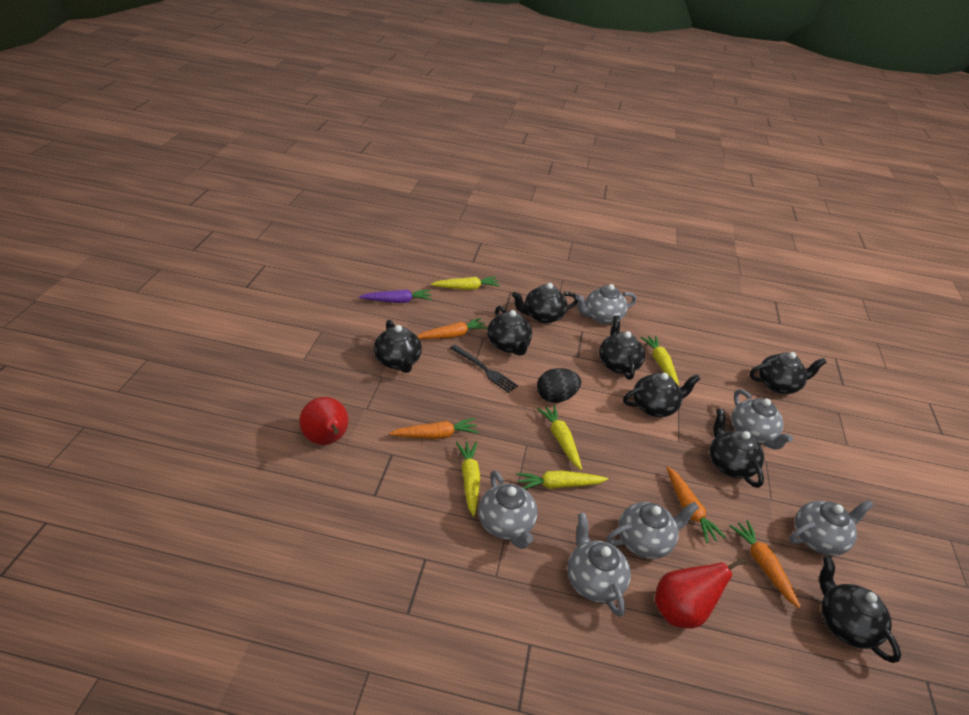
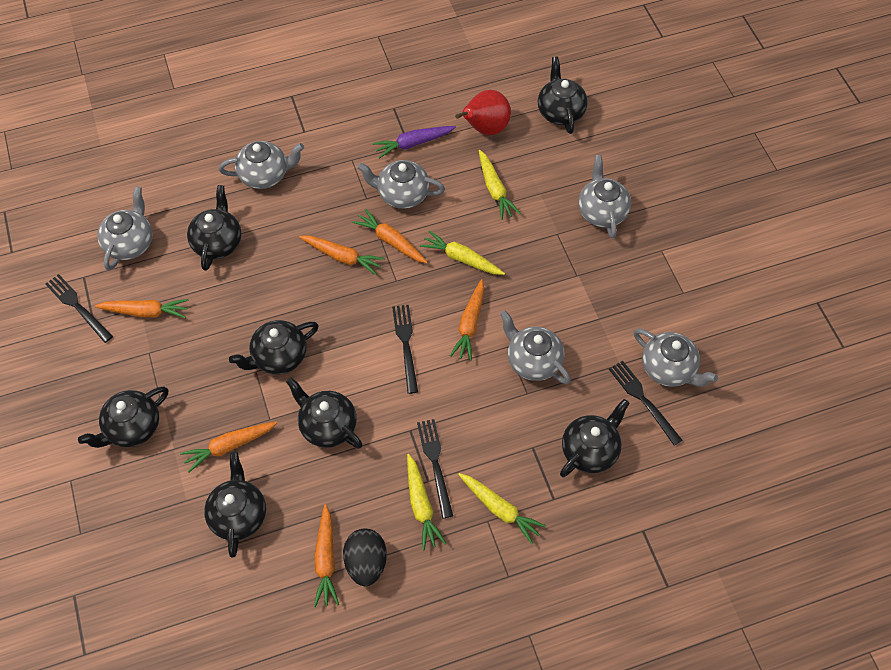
black fork: 1 -> 4
black teapot: 8 -> 7
orange carrot: 4 -> 6
red pear: 2 -> 1
yellow carrot: 5 -> 4

